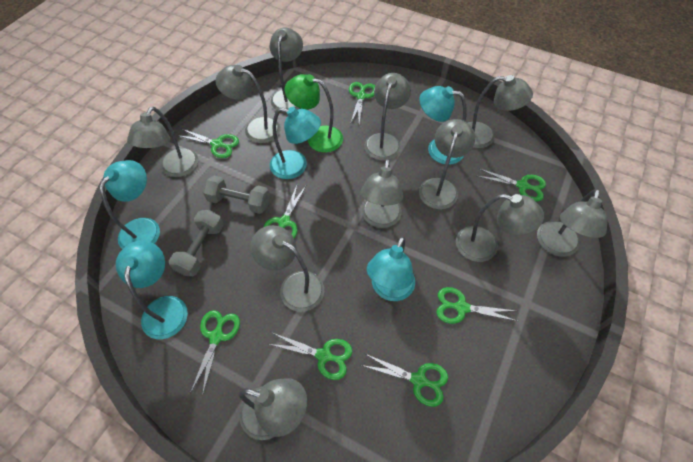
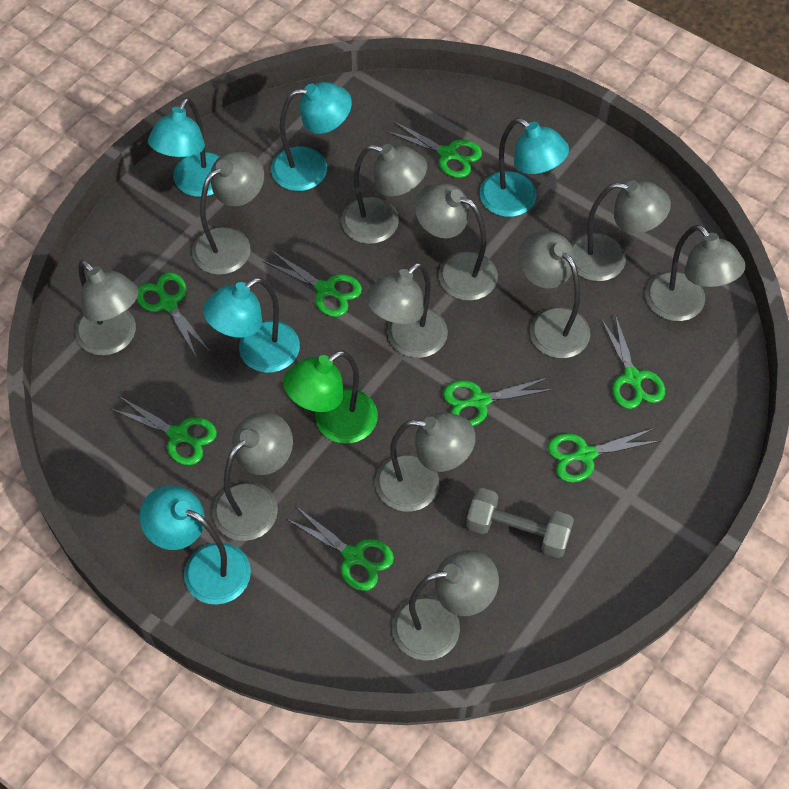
grey dumbbell: 2 -> 1

